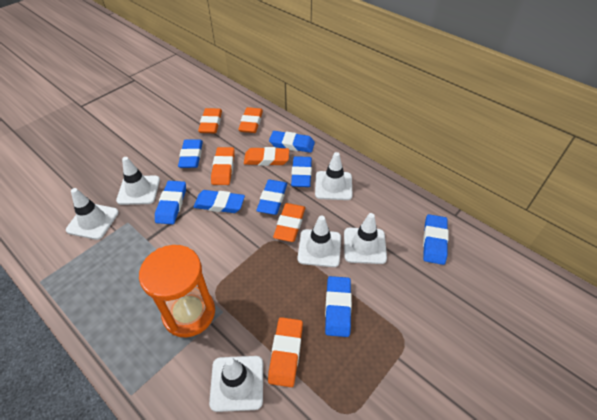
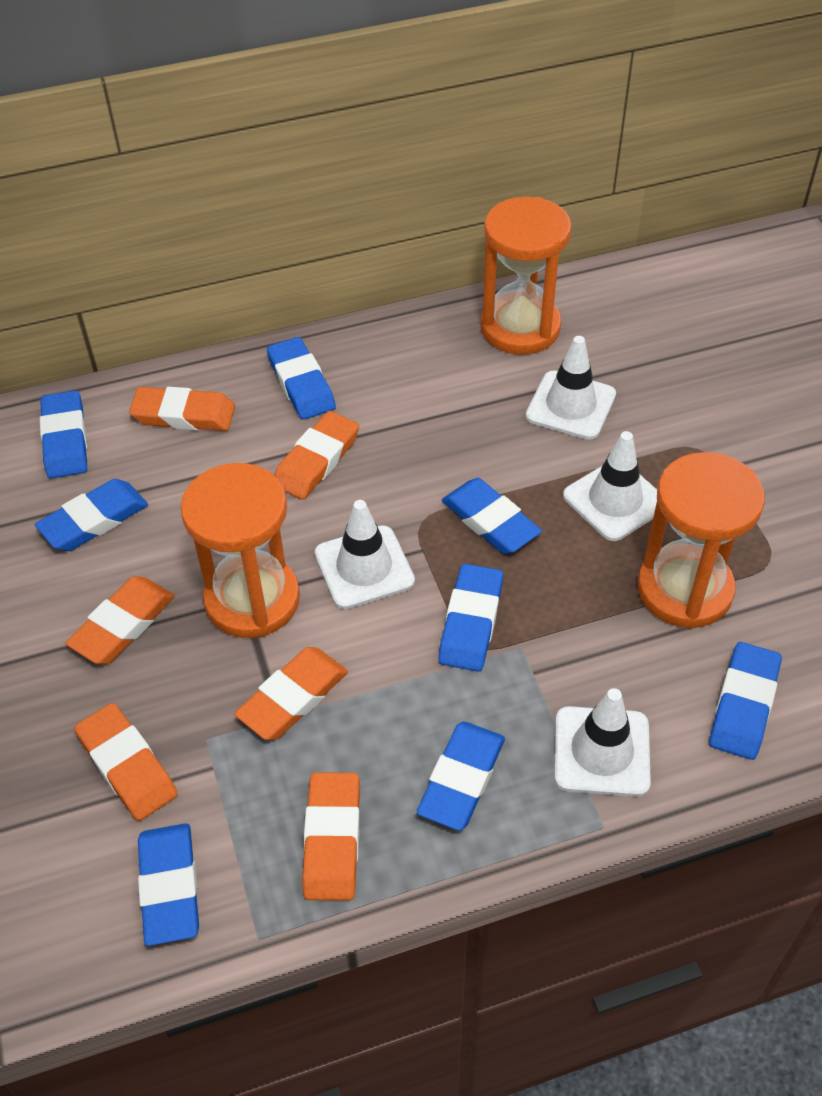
orange hourglass: 1 -> 3
white traffic cone: 6 -> 4

